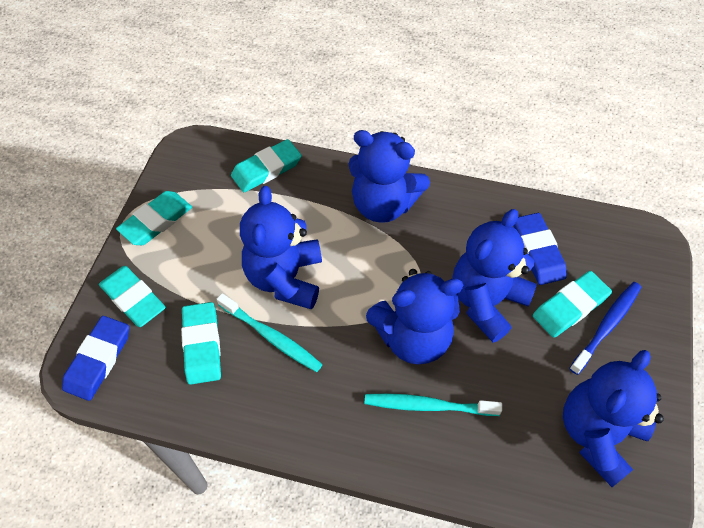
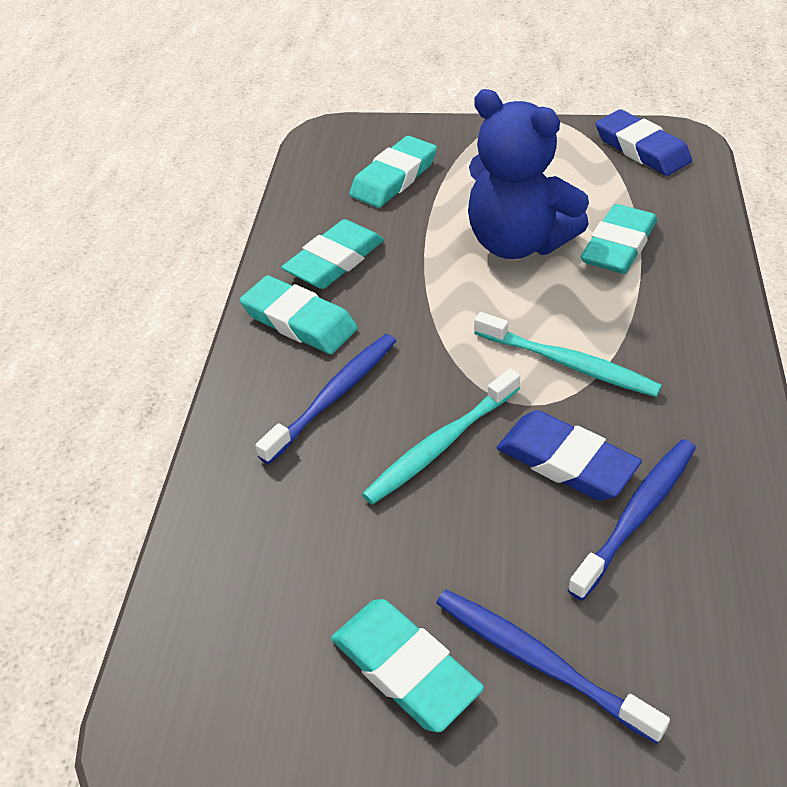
blue teddy bear: 5 -> 1
blue toothbrush: 1 -> 3

